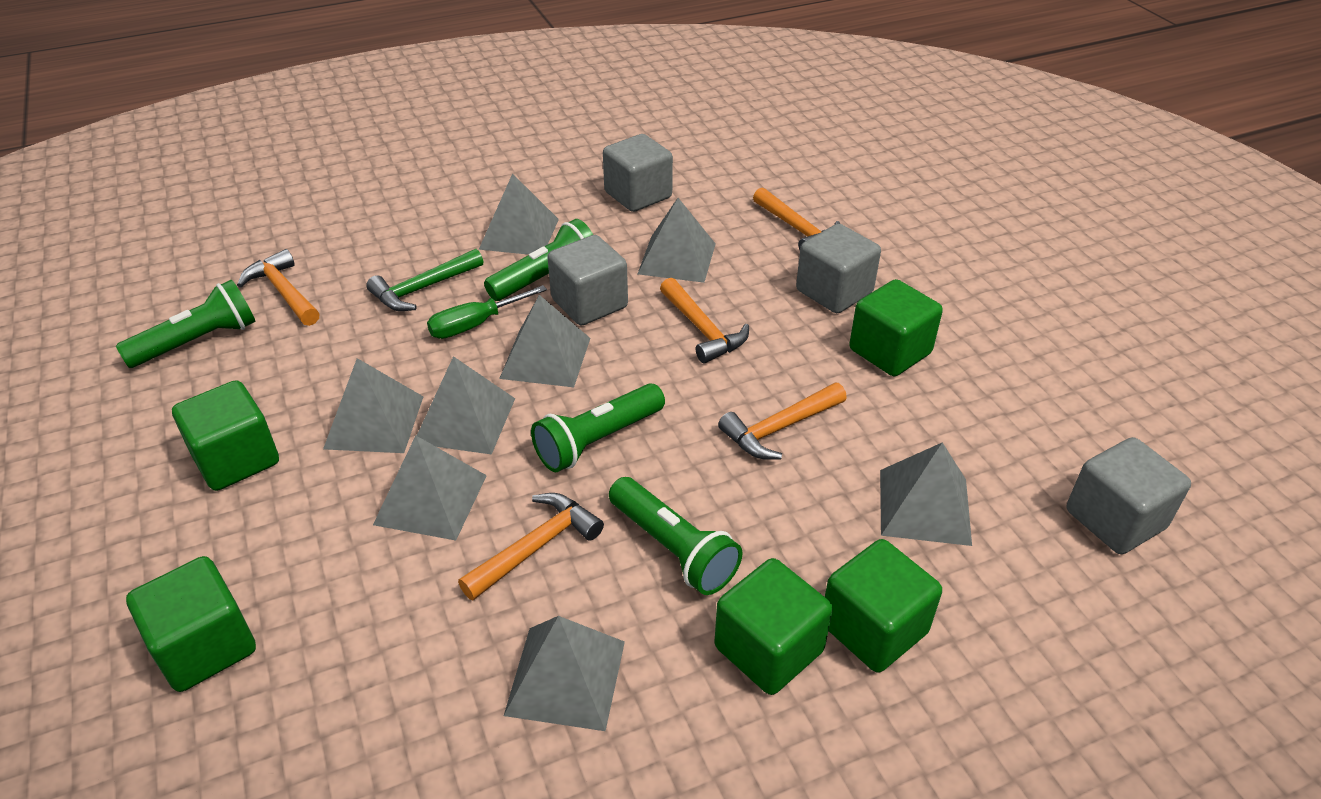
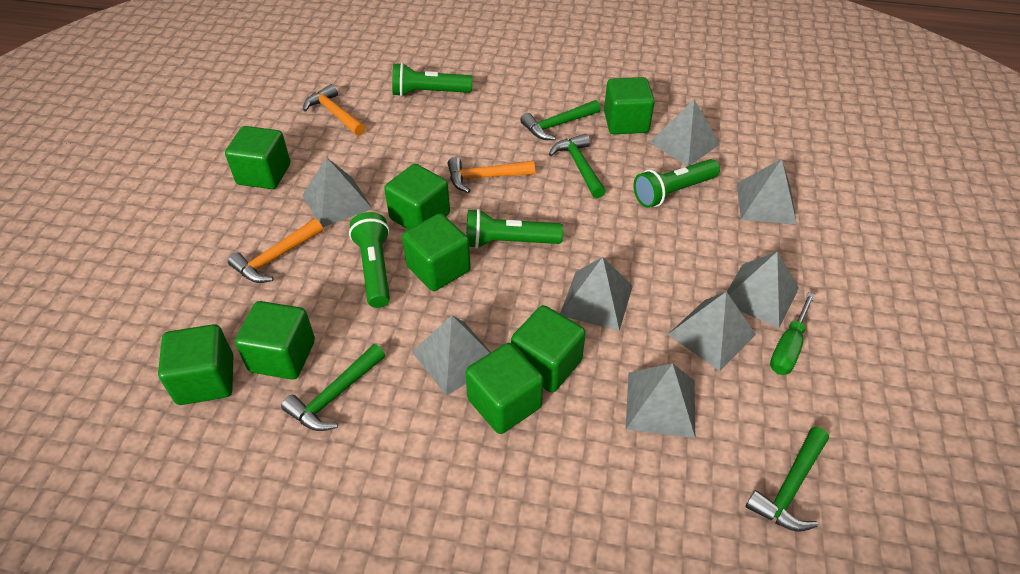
green cube: 5 -> 8
green hammer: 1 -> 4
grey cube: 4 -> 0
orange hammer: 5 -> 3

